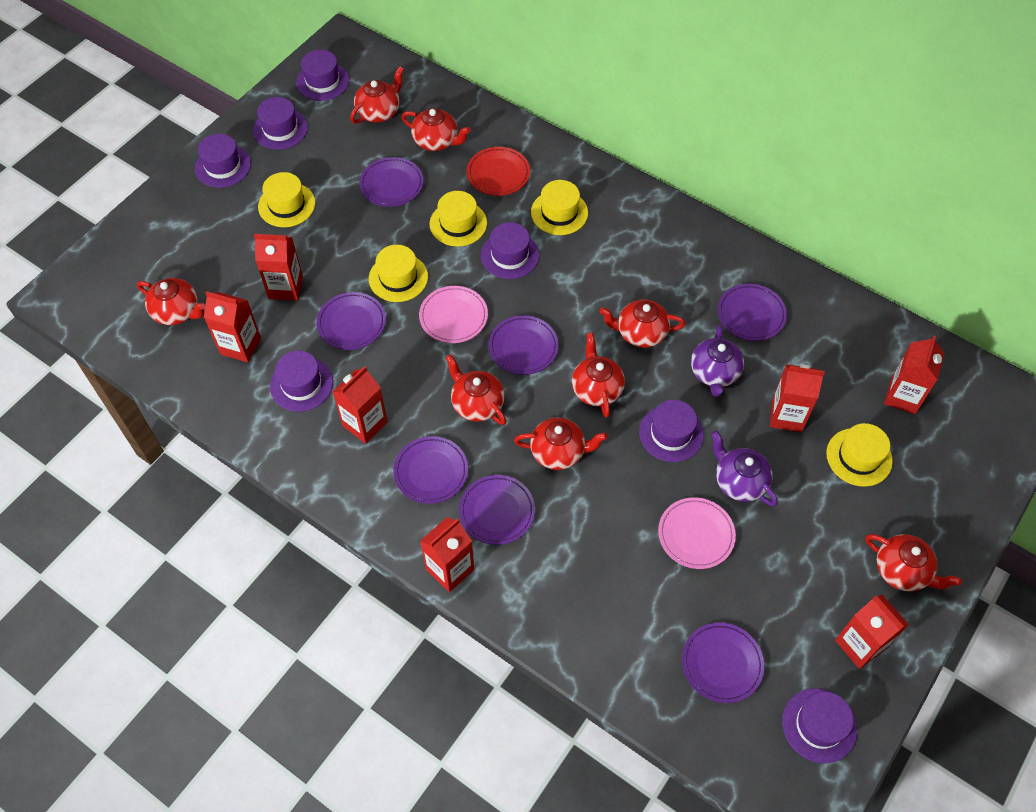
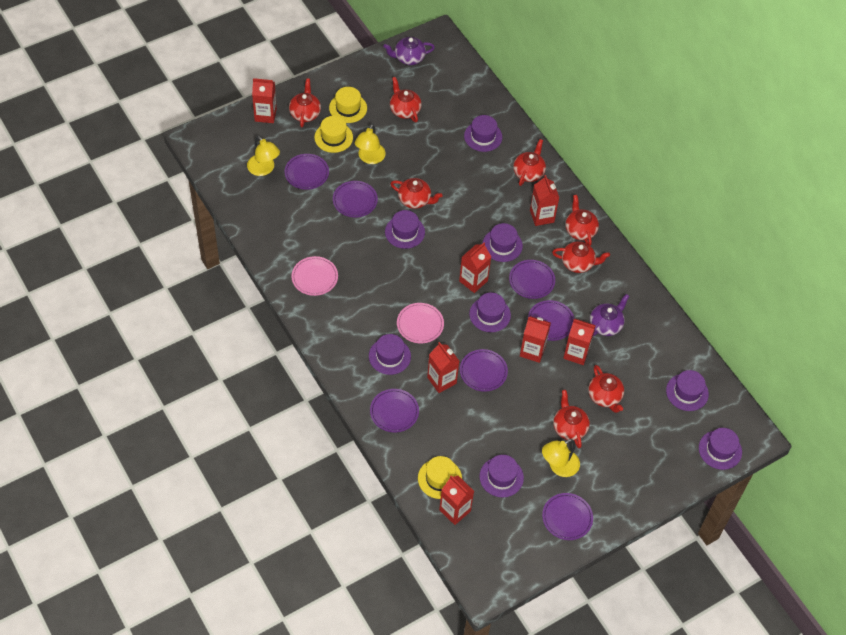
purple hat: 7 -> 8
red plate: 1 -> 0
yellow hat: 5 -> 3
yellow lamp: 0 -> 3

